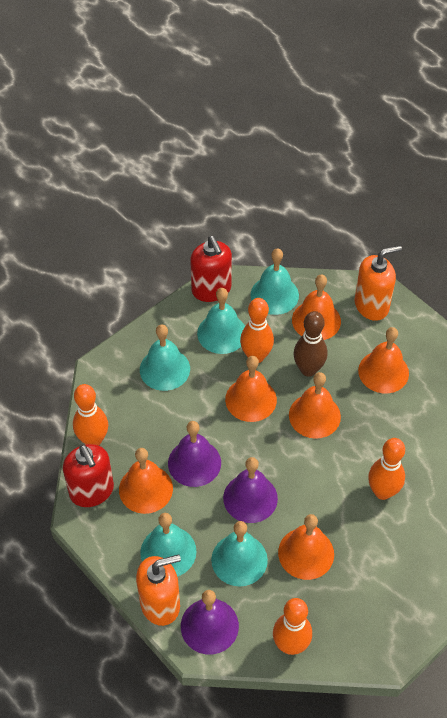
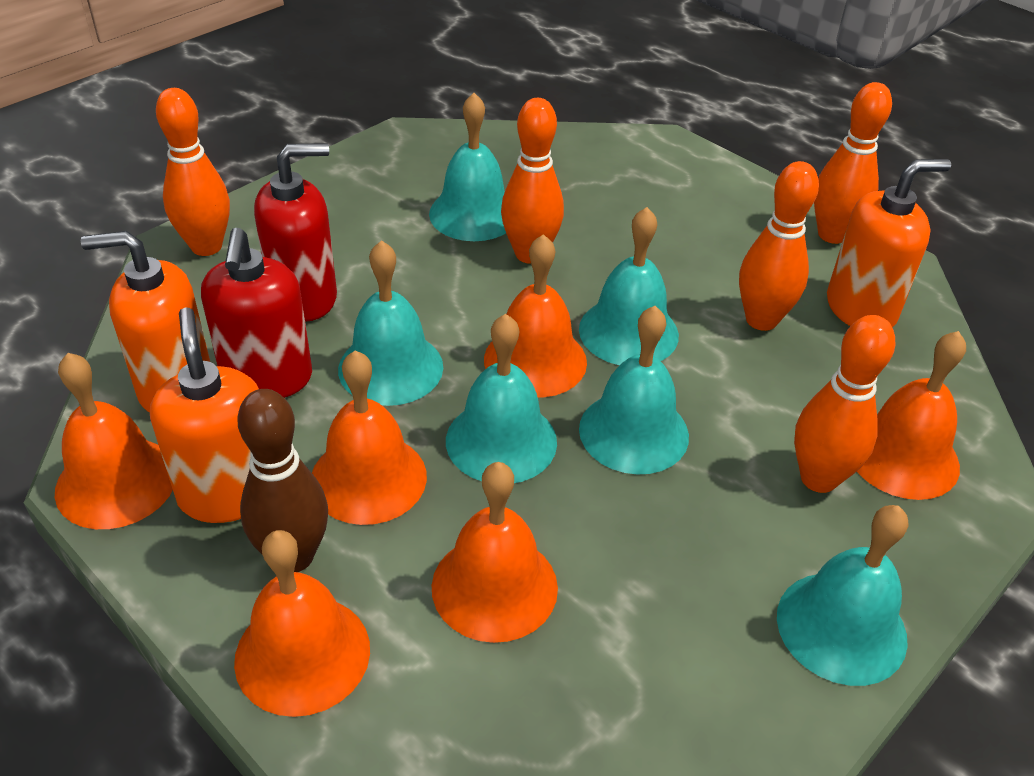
orange bowling pin: 4 -> 5
orange soap dispenser: 2 -> 3
purple bell: 3 -> 0
turquoise bell: 5 -> 6

